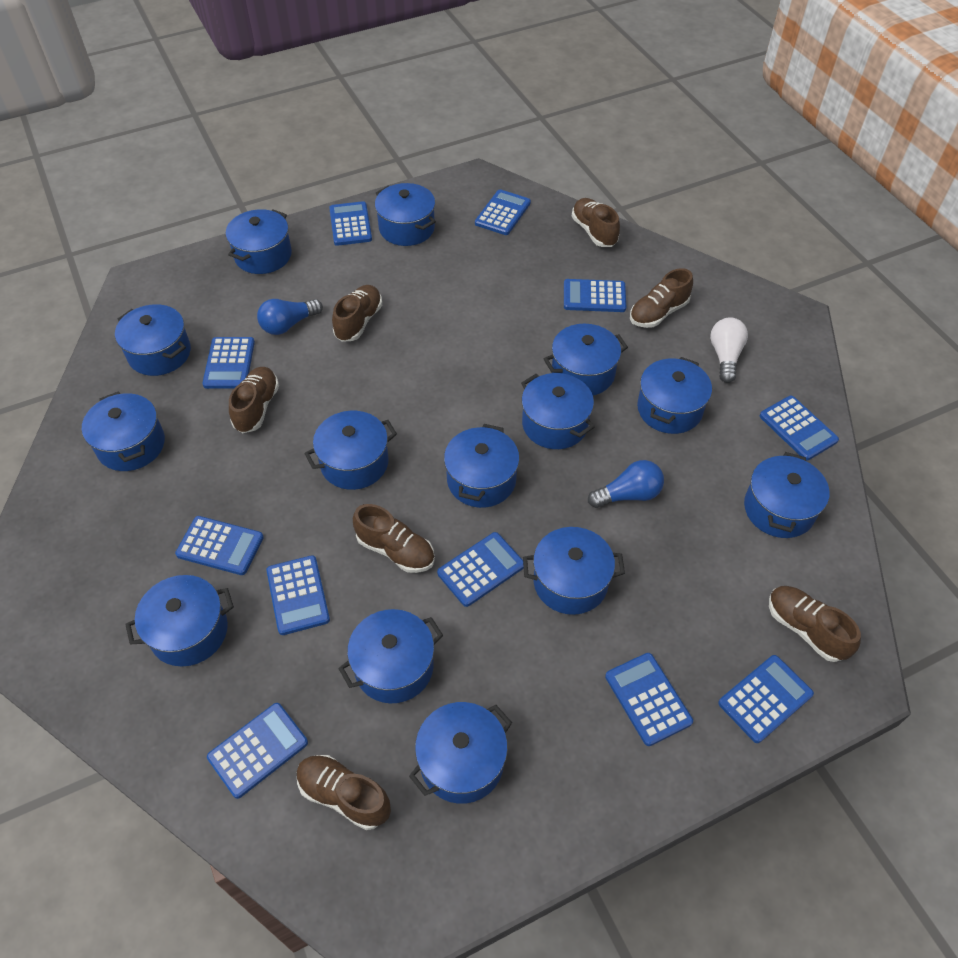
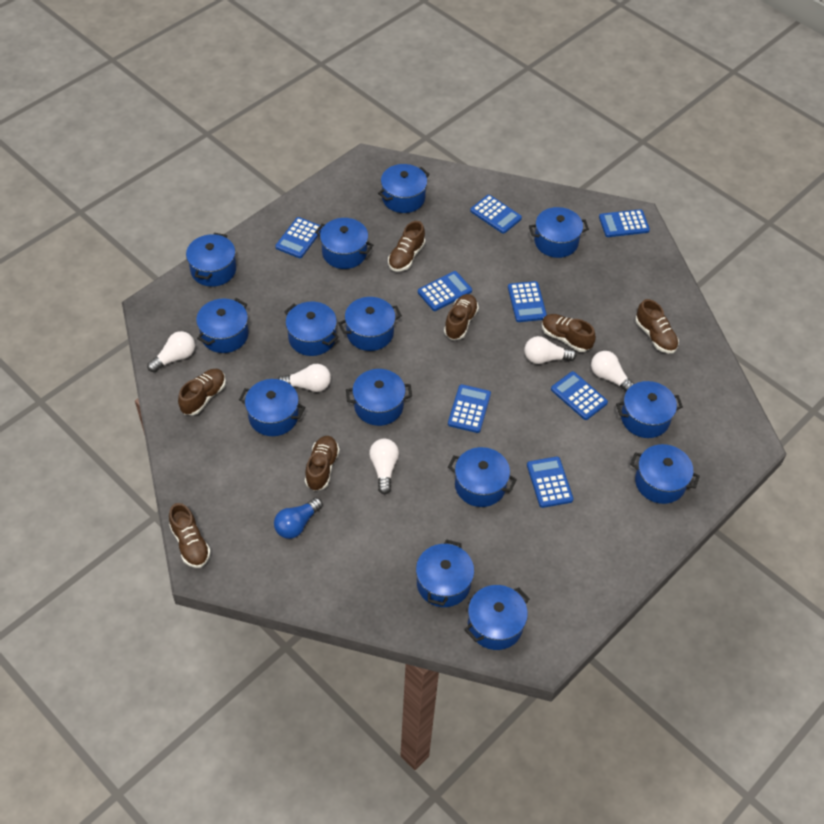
blue calculator: 11 -> 8
blue light bulb: 2 -> 1
white light bulb: 1 -> 5

